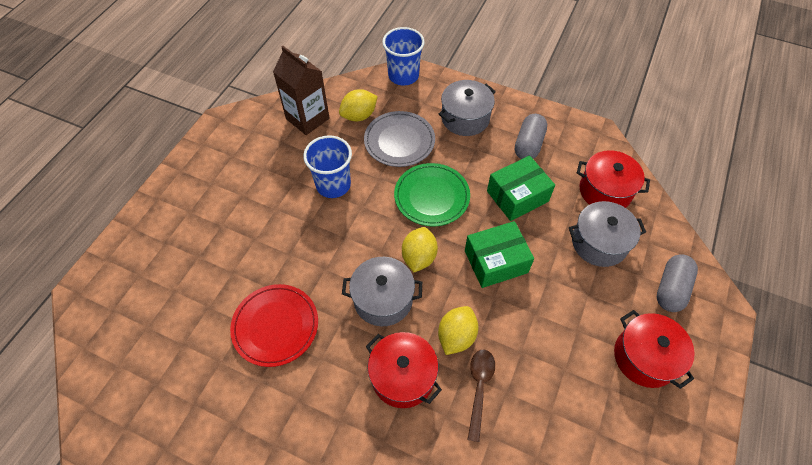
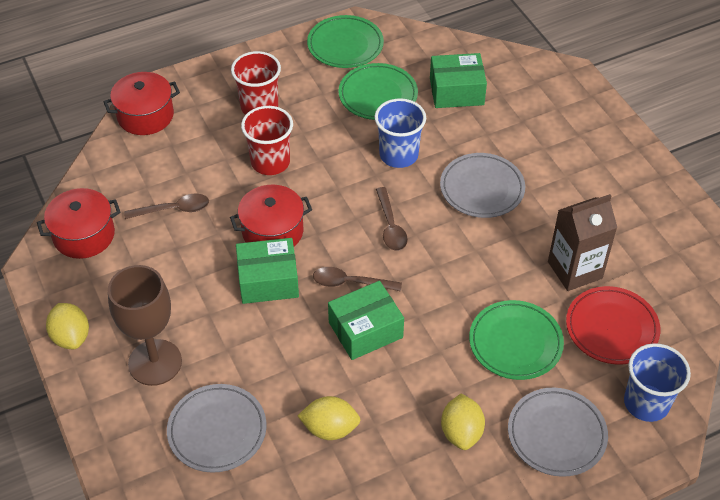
brown goblet: 0 -> 1
brown spoon: 1 -> 3
green box: 2 -> 3
green plate: 1 -> 3
grey capsule: 2 -> 0
grey plate: 1 -> 3
grey pot: 3 -> 0
red cup: 0 -> 2

